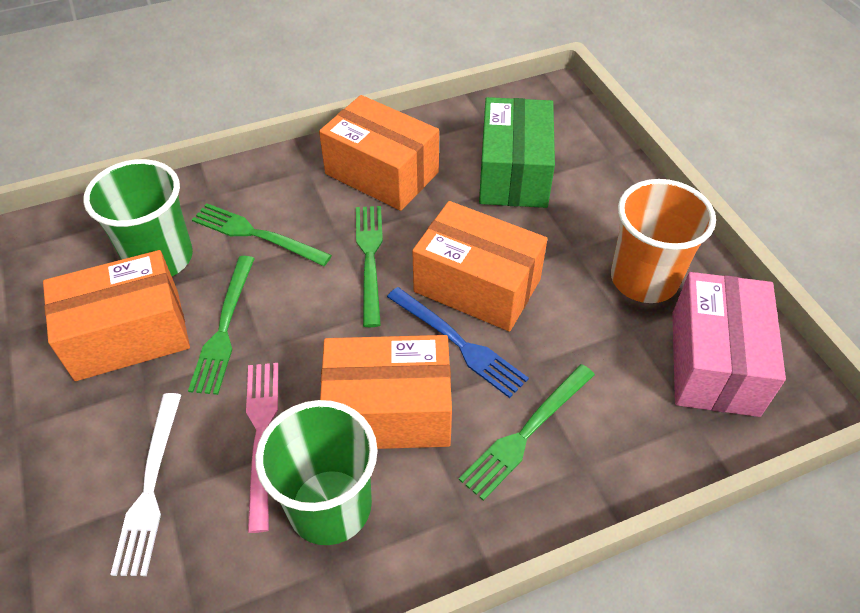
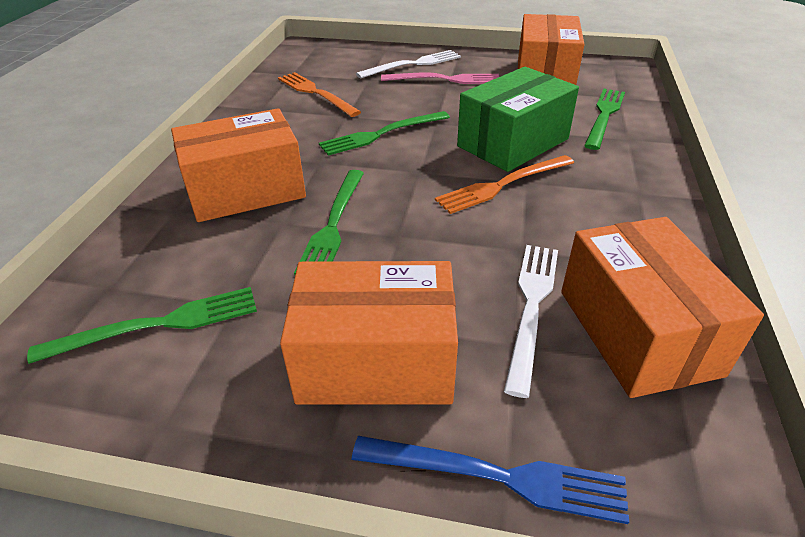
green cup: 2 -> 0
orange cup: 1 -> 0
orange fork: 0 -> 2
pink box: 1 -> 0
white fork: 1 -> 2

